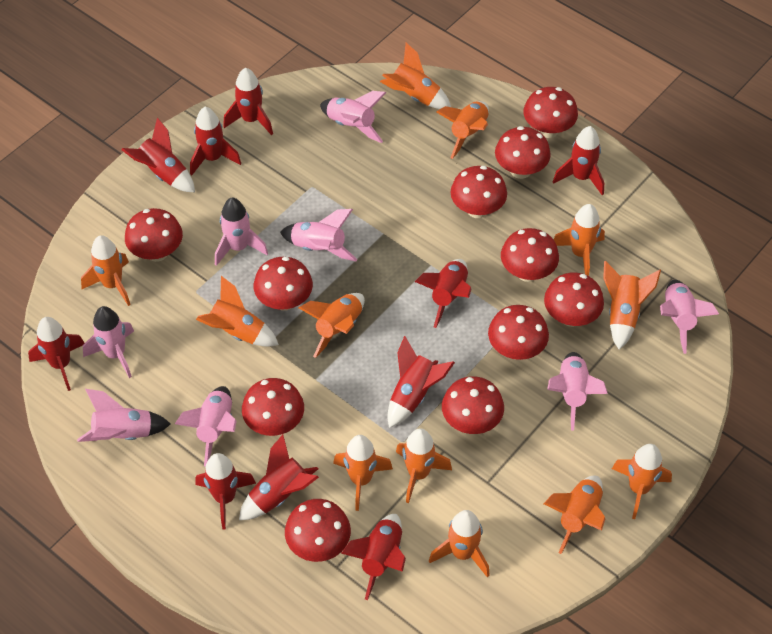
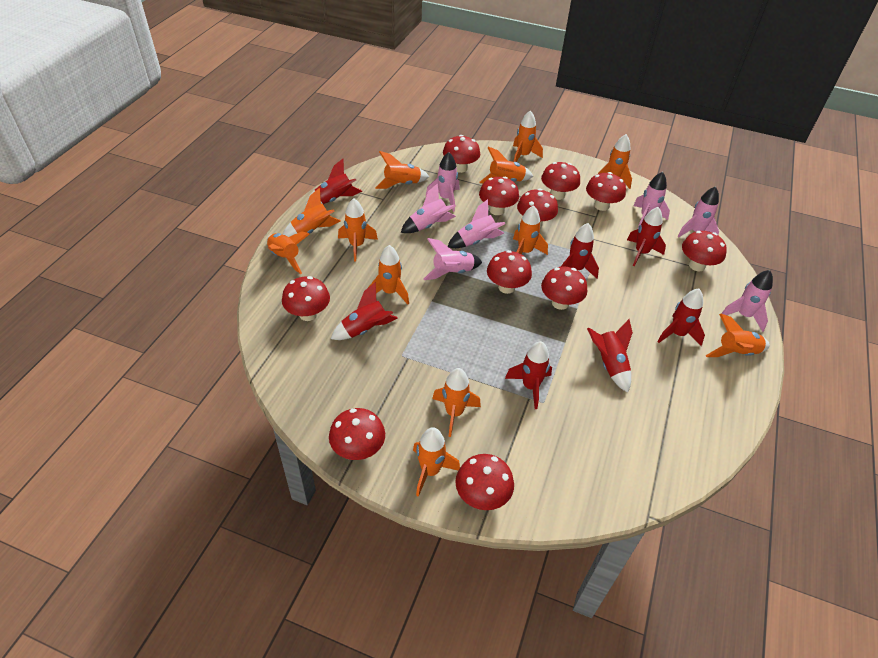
pink rocket: 8 -> 7
red rocket: 10 -> 7

